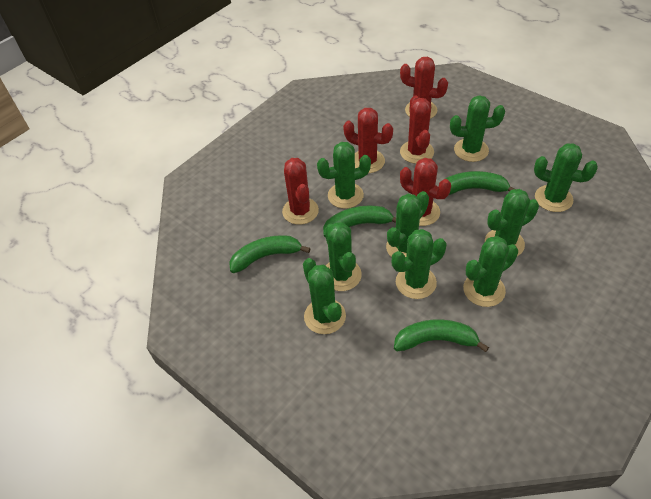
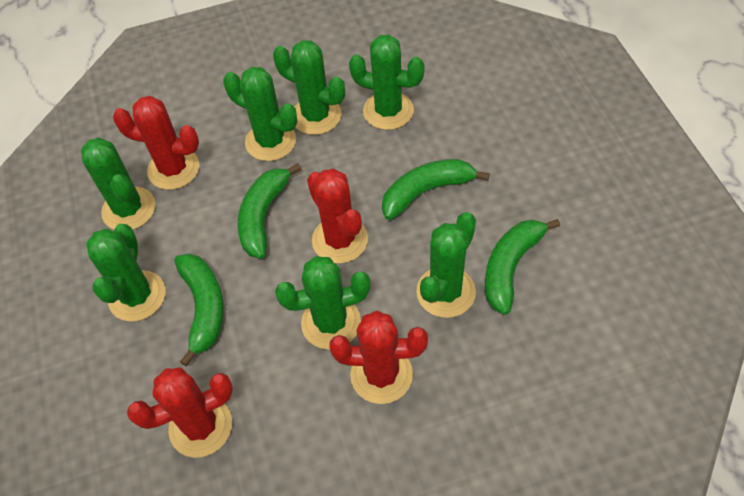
green cactus: 9 -> 7
red cactus: 5 -> 4

